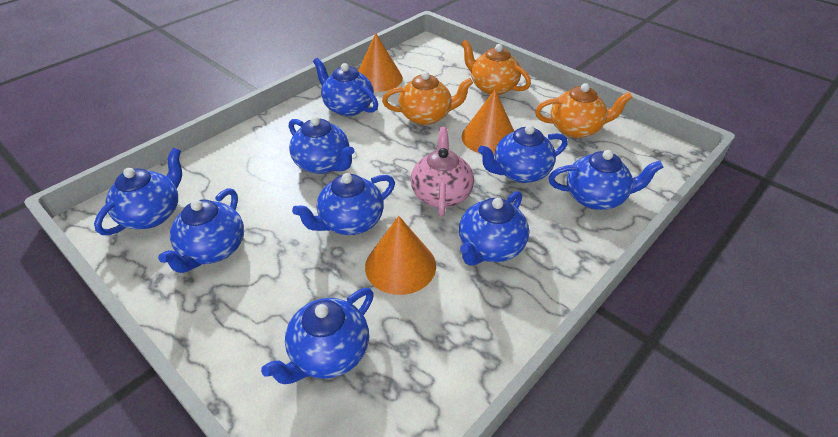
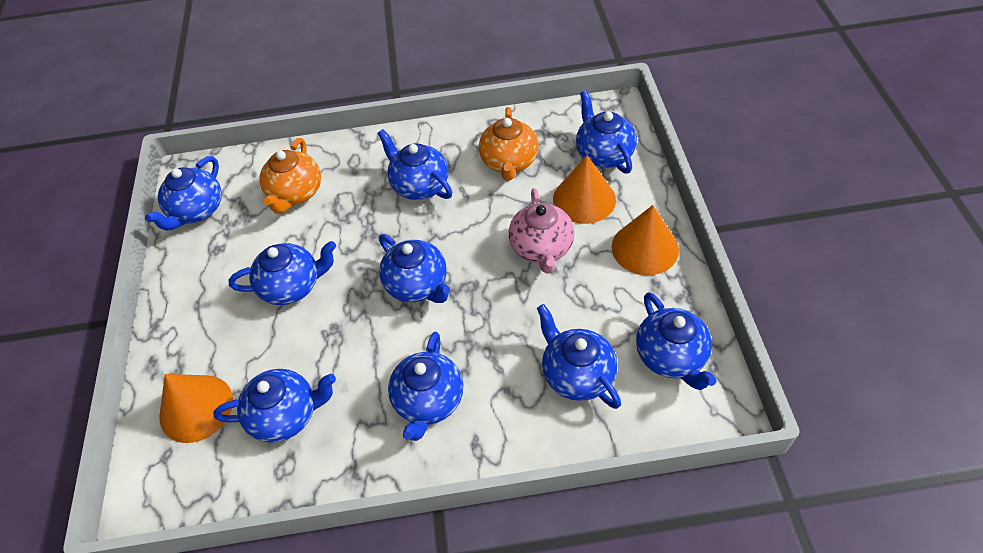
orange teapot: 3 -> 2

